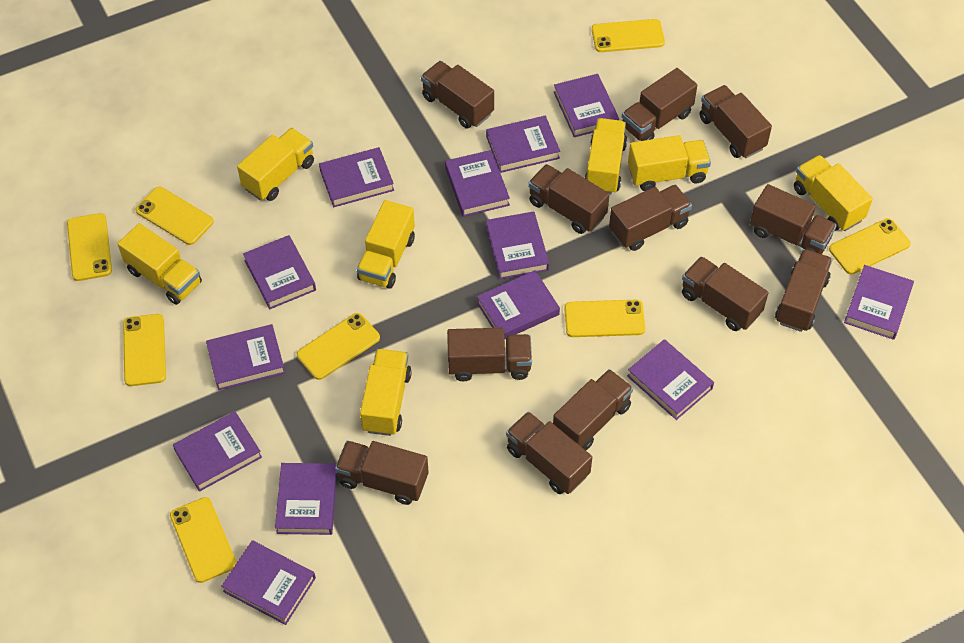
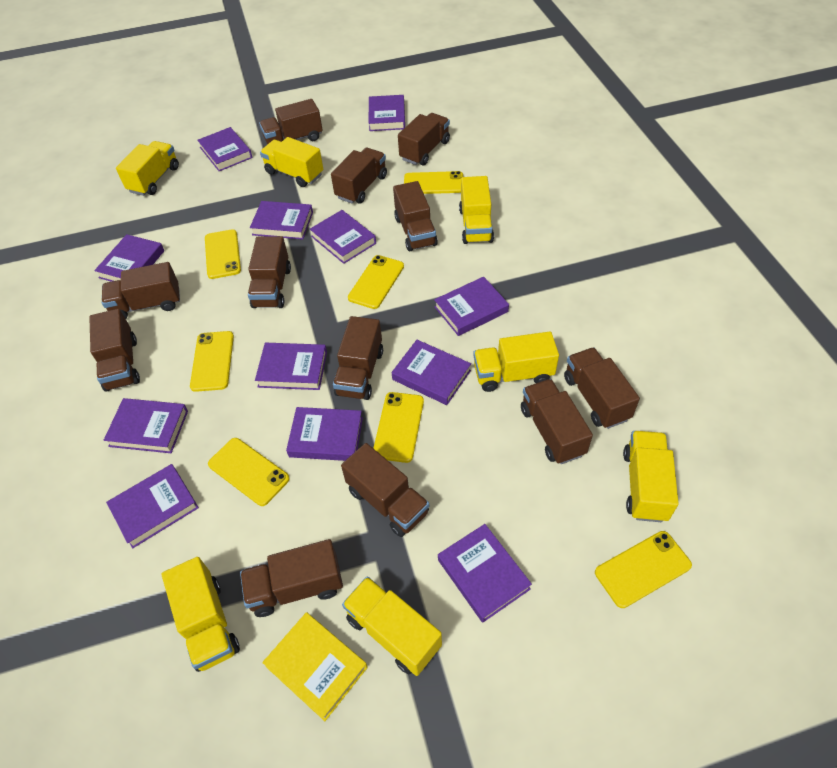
purple book: 13 -> 12
yellow book: 0 -> 1
yellow phone: 8 -> 7

